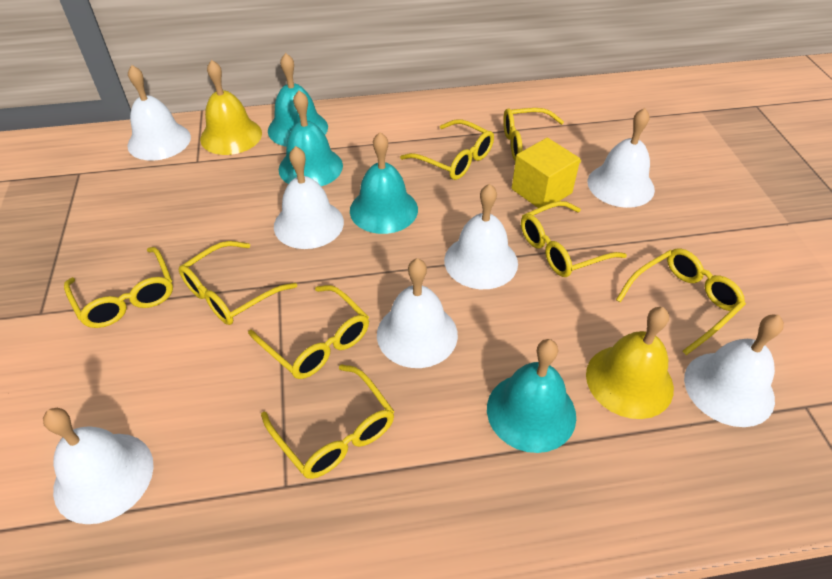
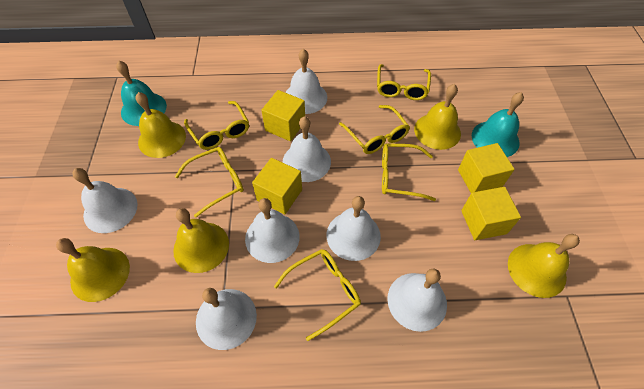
turquoise bell: 4 -> 2
yellow bell: 2 -> 5
yellow cube: 1 -> 4
yellow glasses: 8 -> 6

